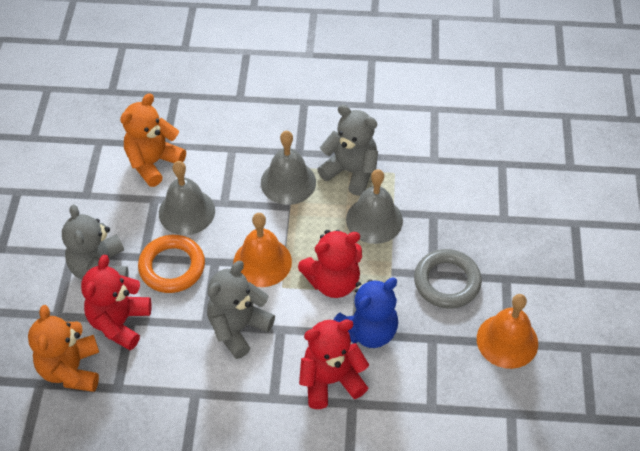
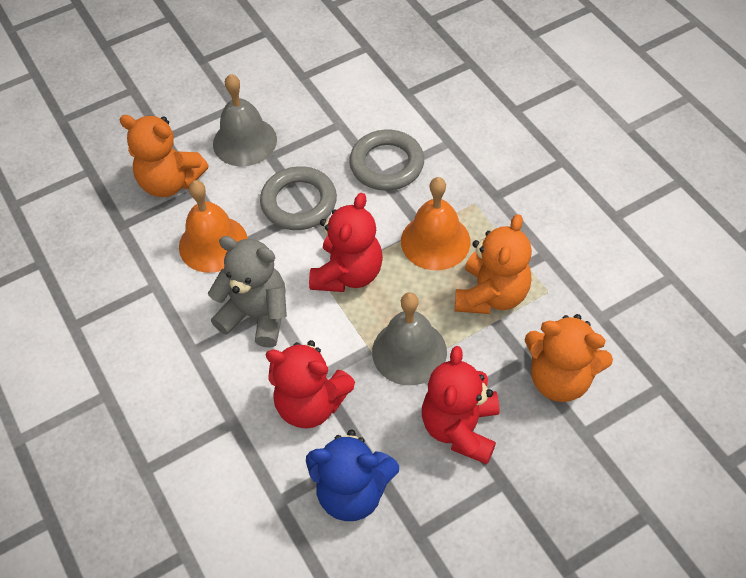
grey bell: 3 -> 2
grey ring: 1 -> 2
grey teddy bear: 3 -> 1
orange ring: 1 -> 0
orange teddy bear: 2 -> 3

